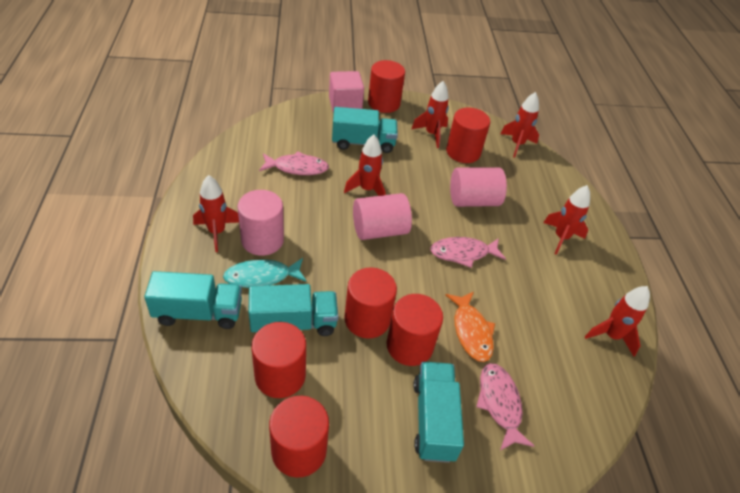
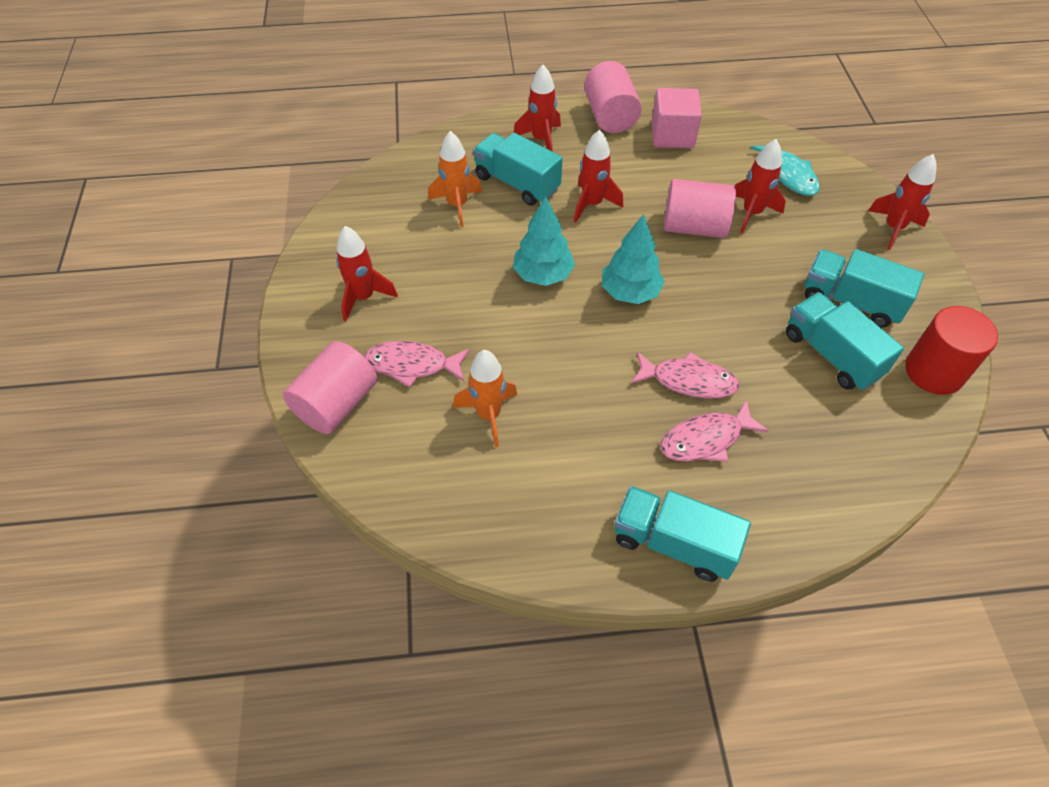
orange fish: 1 -> 0
orange rocket: 0 -> 2
red cylinder: 6 -> 1
red rocket: 6 -> 5
turquoise tree: 0 -> 2

